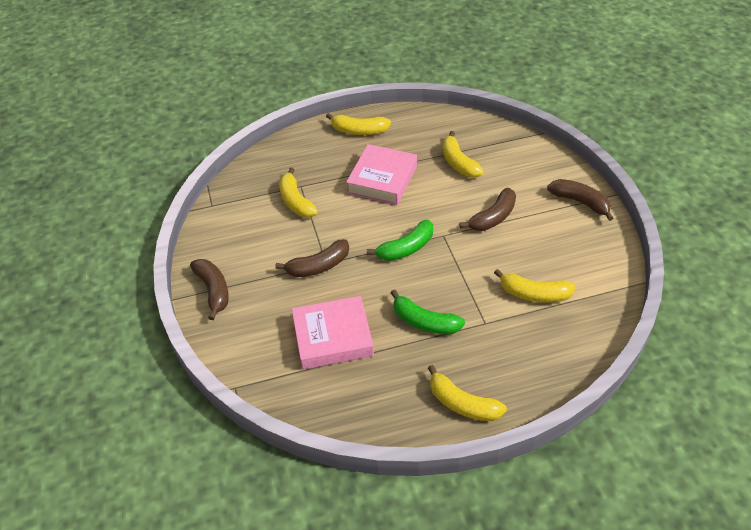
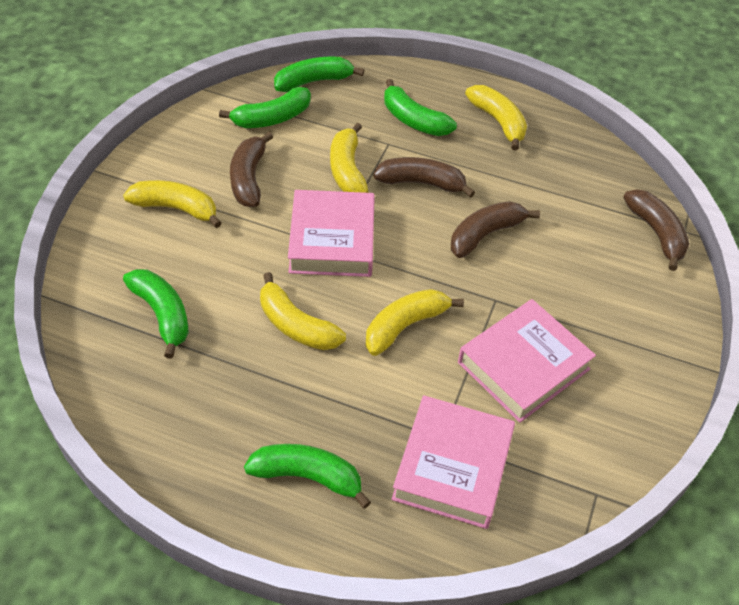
green banana: 2 -> 5
pink book: 2 -> 3

